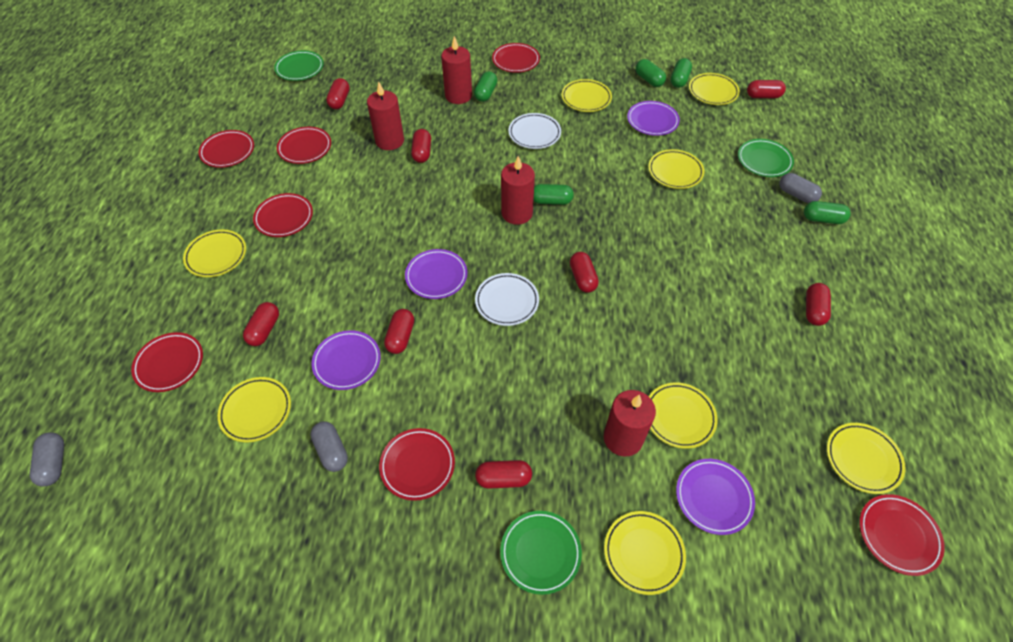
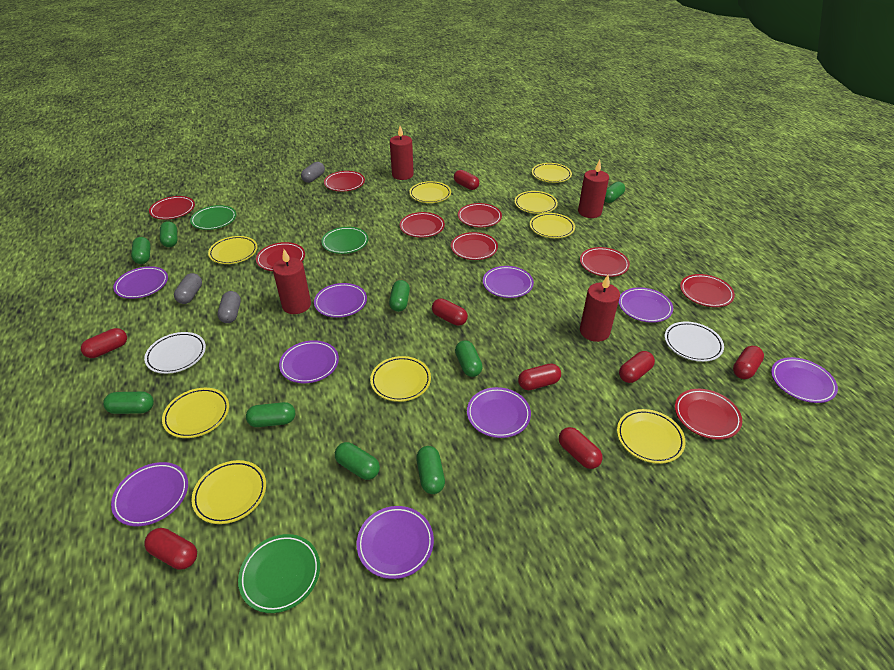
green capsule: 5 -> 9
purple plate: 4 -> 9
red plate: 7 -> 9
yellow plate: 8 -> 9

